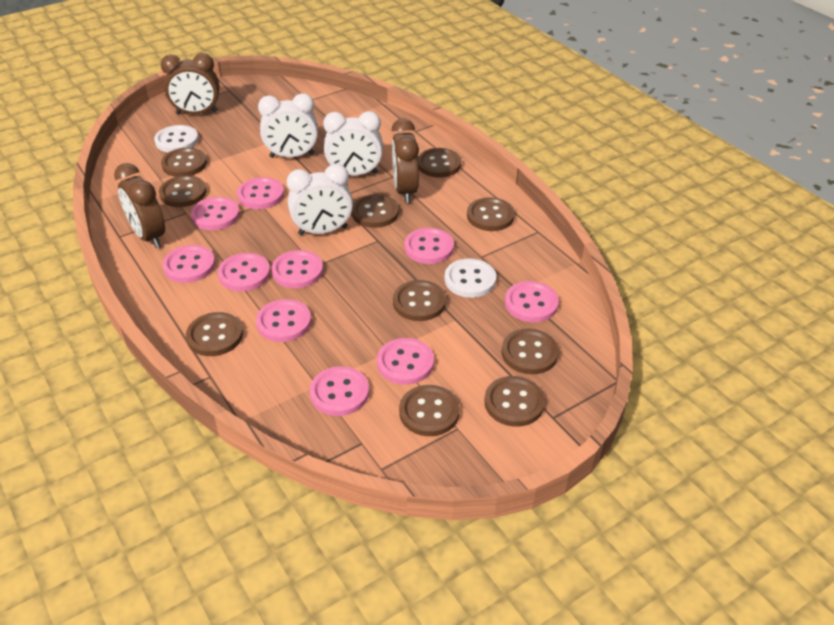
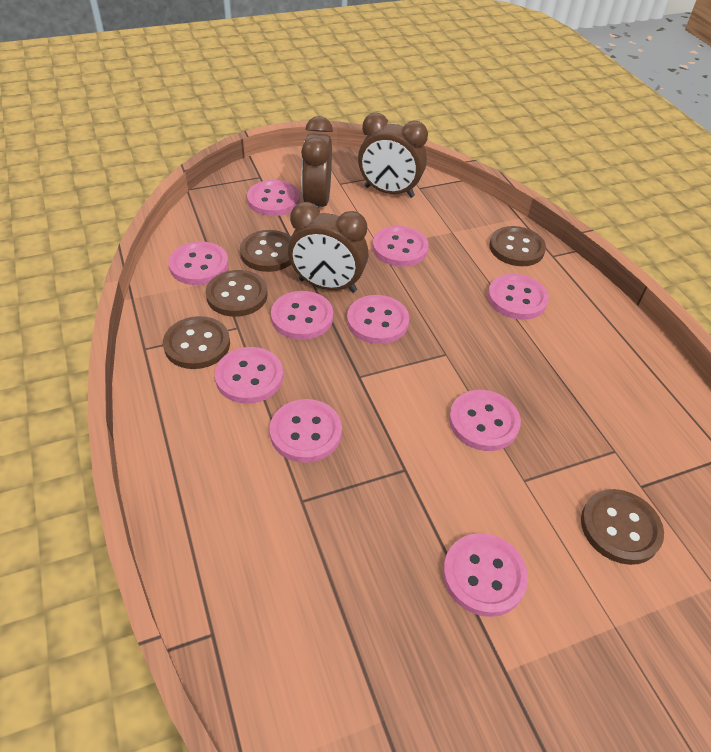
brown button: 10 -> 5
white button: 2 -> 0
white clock: 3 -> 0

